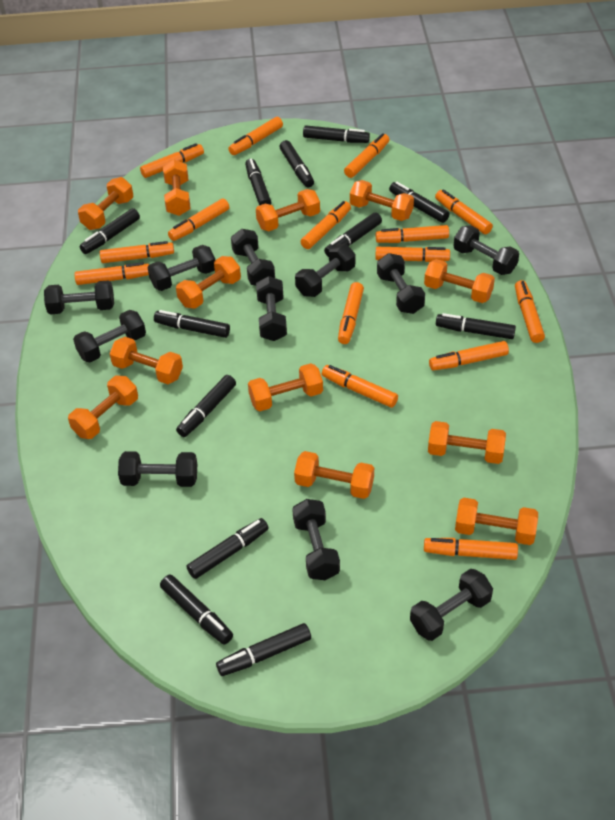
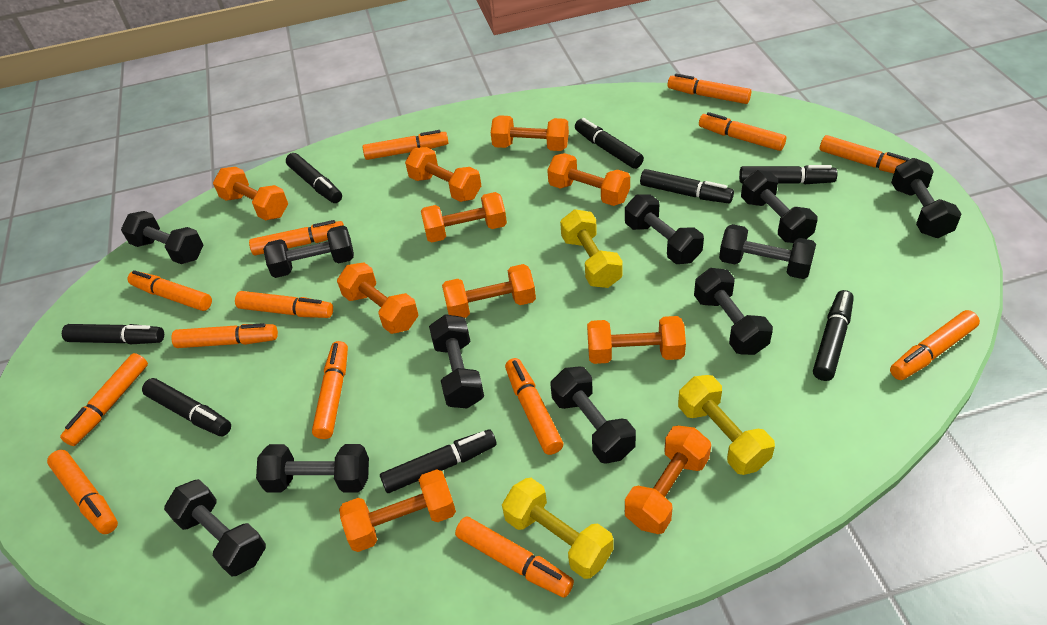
black marker: 12 -> 8
orange dumbbell: 12 -> 10
orange marker: 15 -> 14
yellow dumbbell: 0 -> 3

